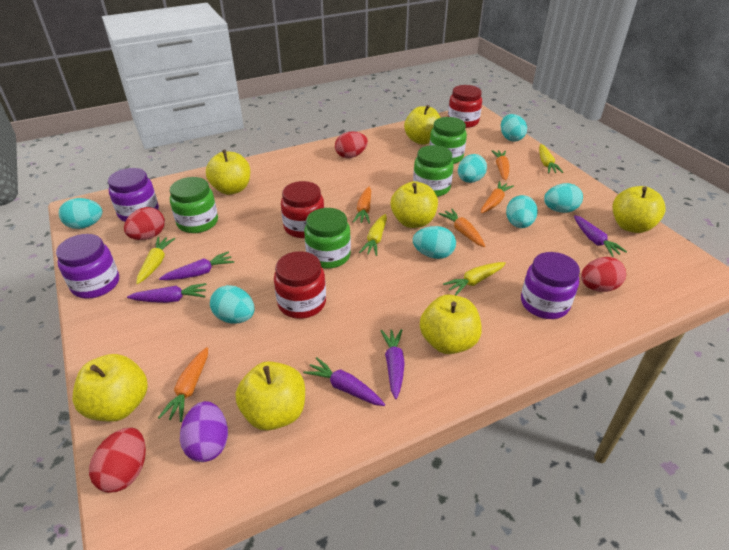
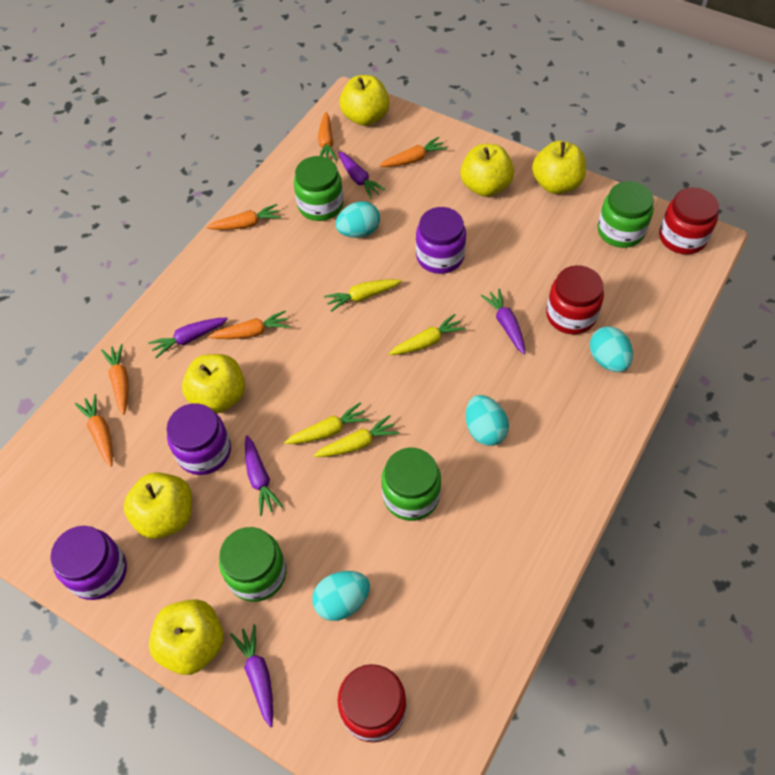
orange carrot: 5 -> 6
purple egg: 1 -> 0
red egg: 4 -> 0
turquoise egg: 7 -> 4
yellow apple: 7 -> 6

